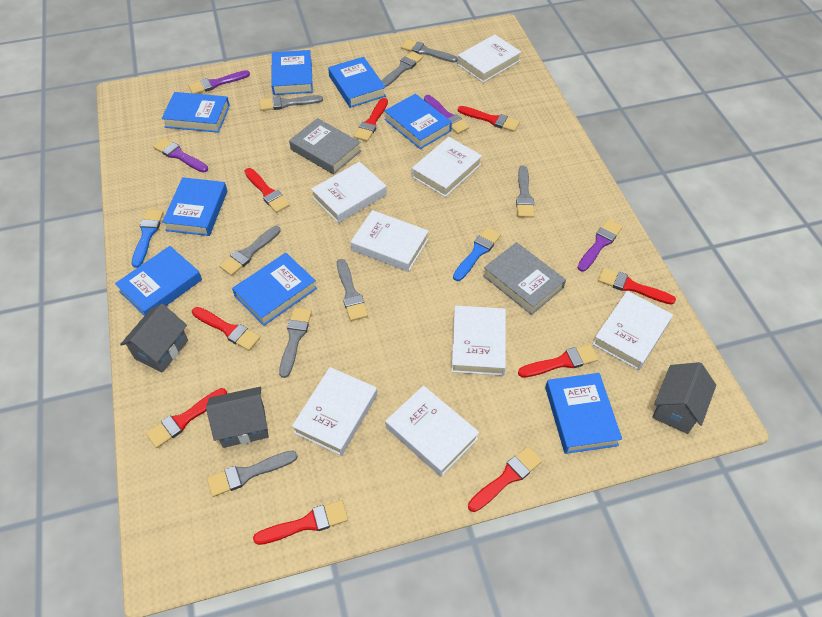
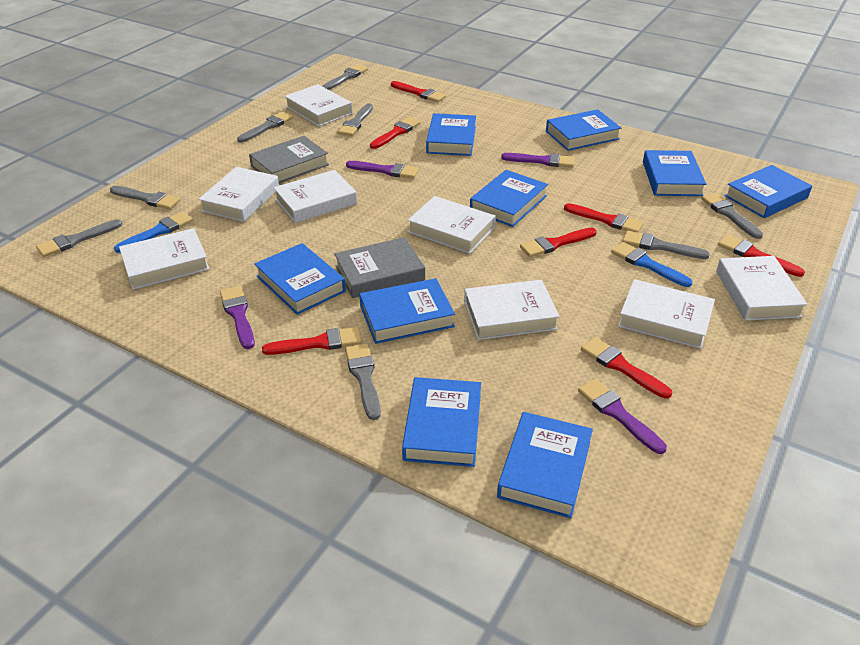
blue book: 8 -> 9
grey house: 3 -> 0
red brush: 9 -> 7

